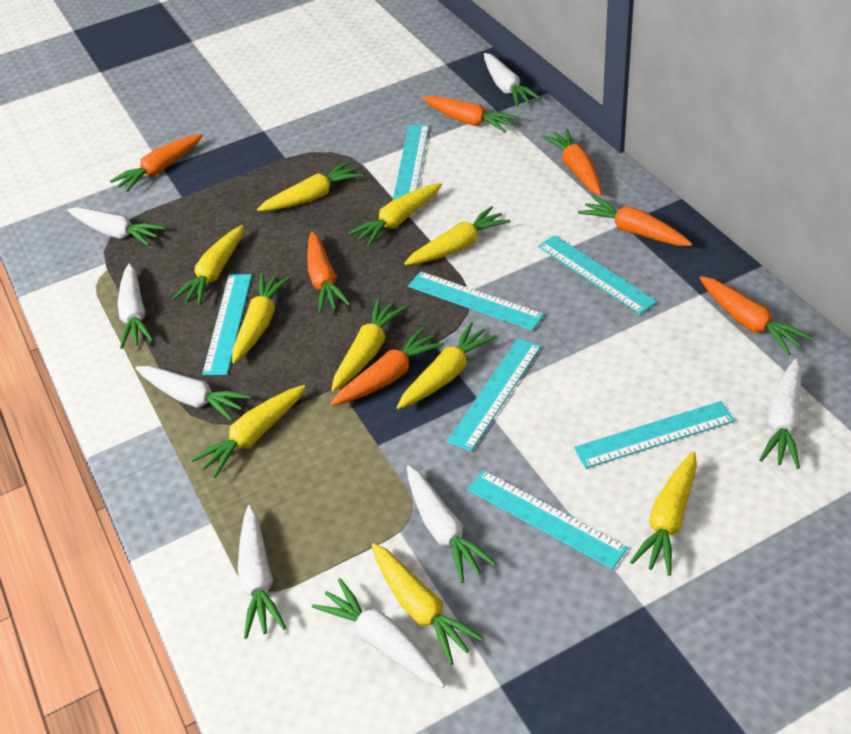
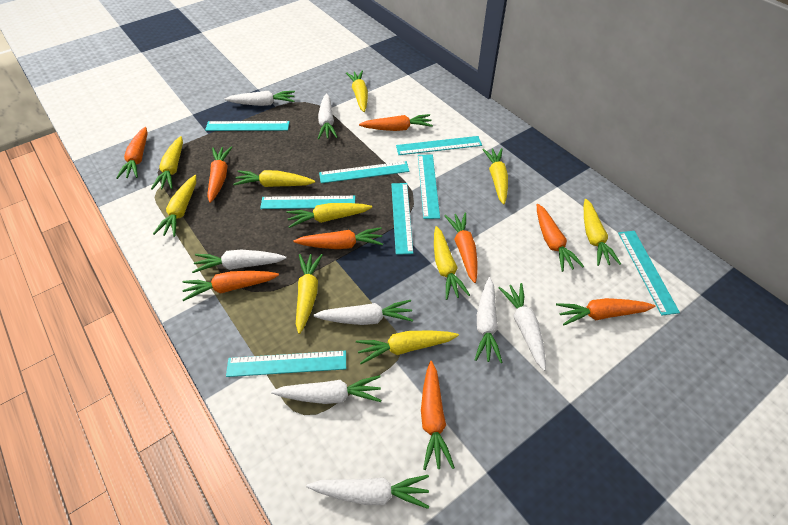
orange carrot: 7 -> 9
turquoise ruler: 7 -> 8

